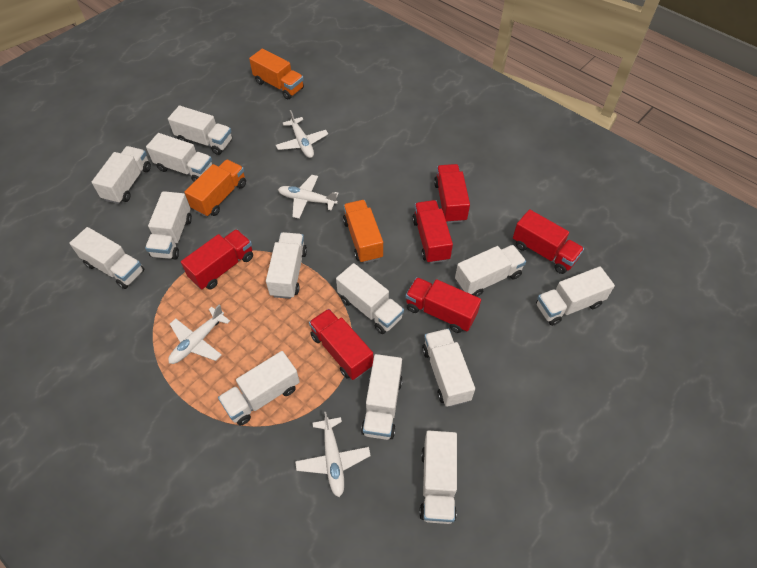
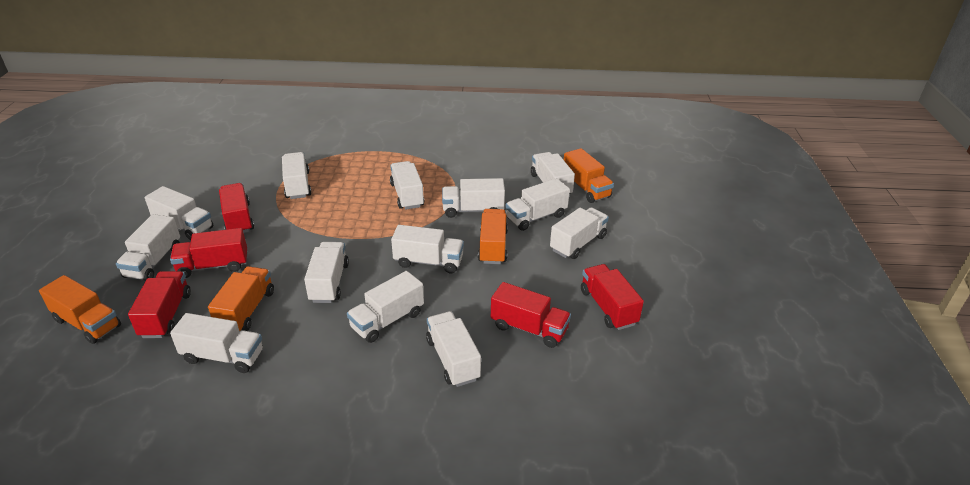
orange truck: 3 -> 4
red truck: 6 -> 5
white plane: 4 -> 0

